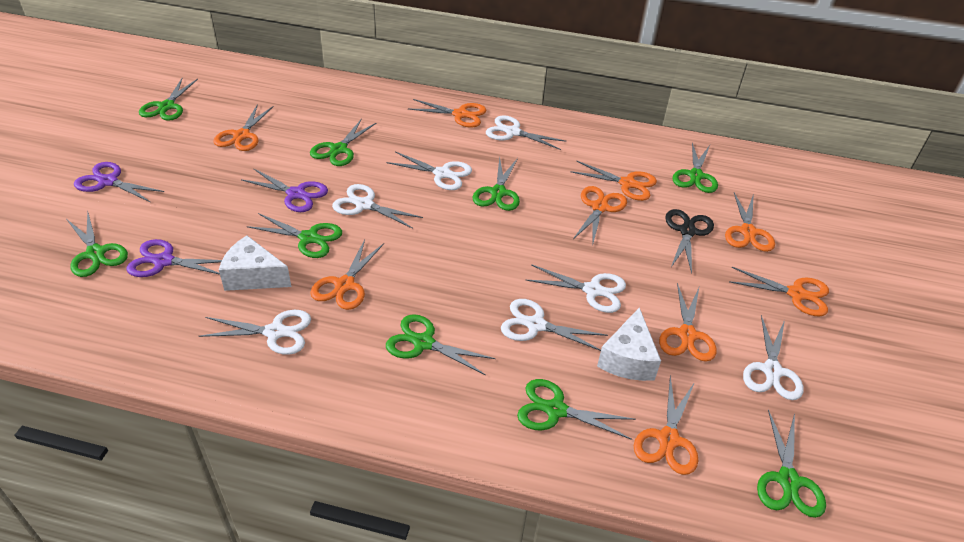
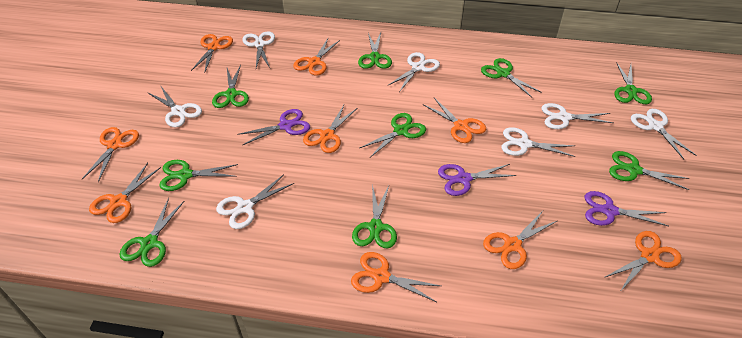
black scissors: 1 -> 0
white cheese: 2 -> 0

